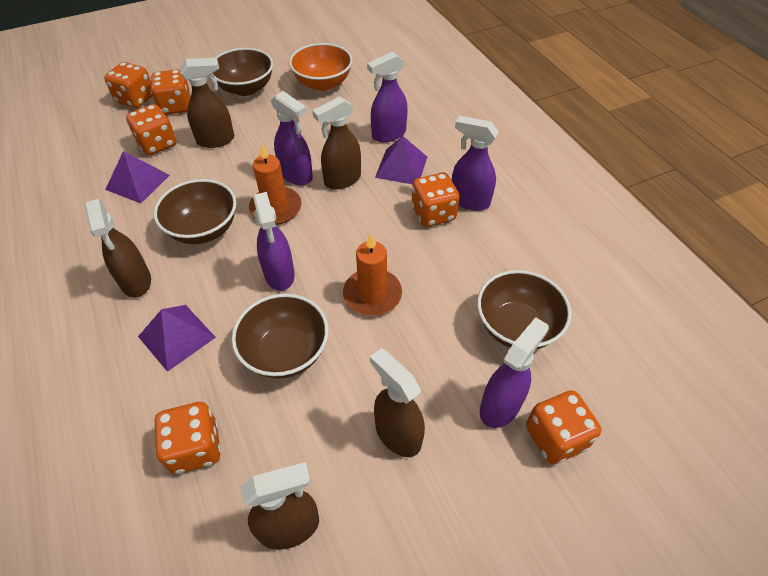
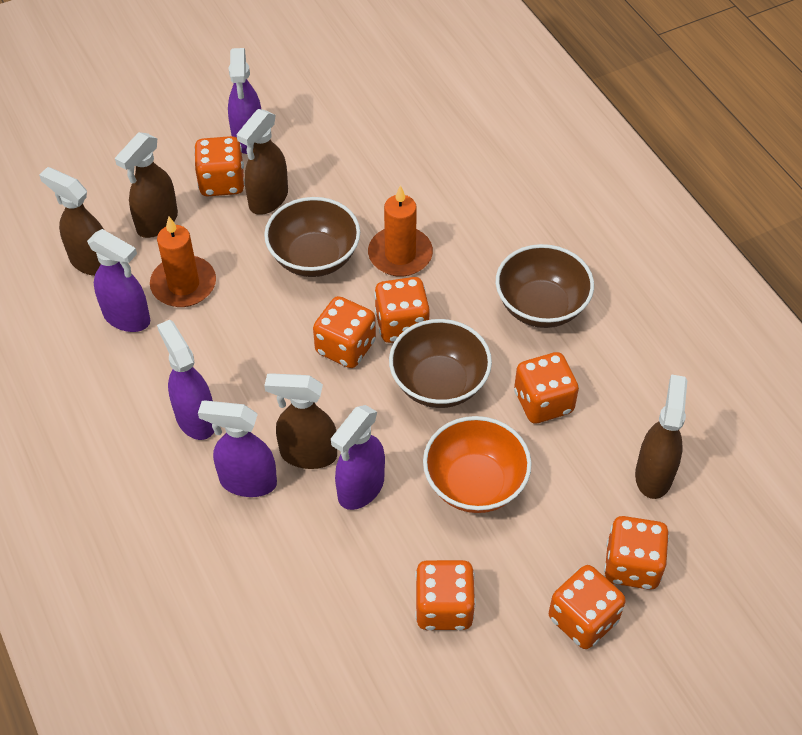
brown bowl: 4 -> 3
orange dice: 6 -> 7
purple pyramid: 3 -> 0

